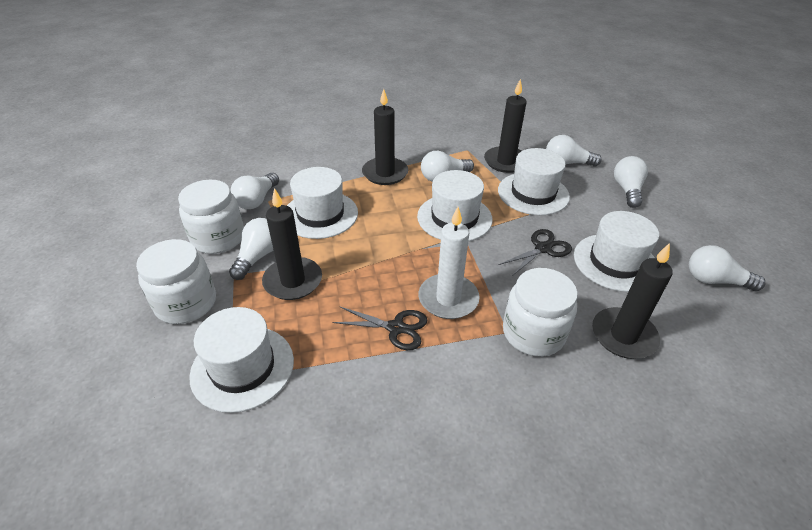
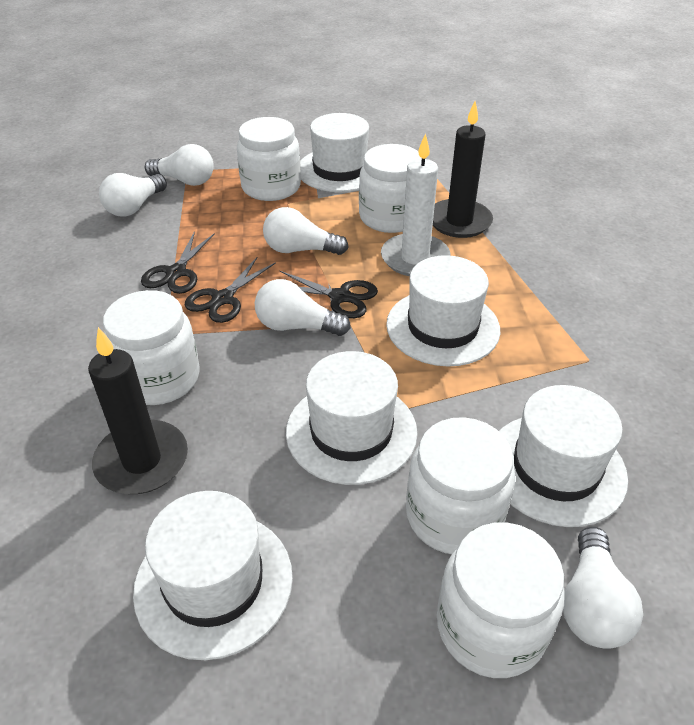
black candle: 4 -> 2
black scissors: 2 -> 3
white jar: 3 -> 5
white light bulb: 6 -> 5

